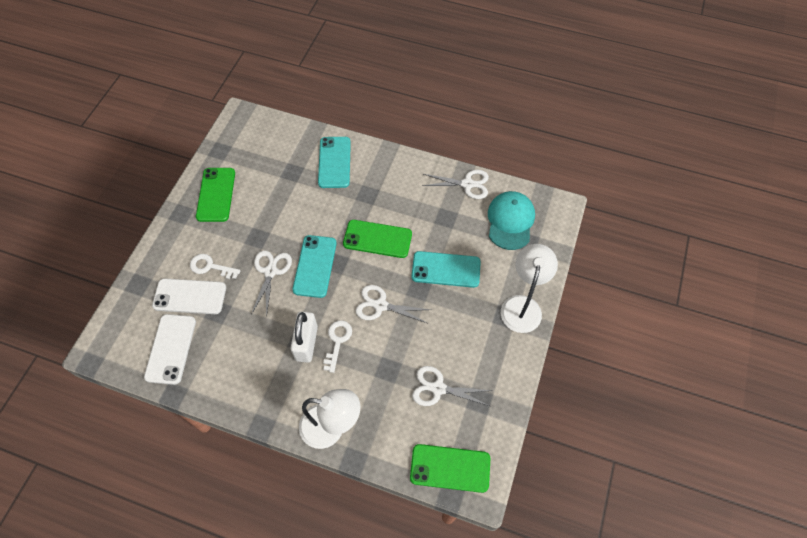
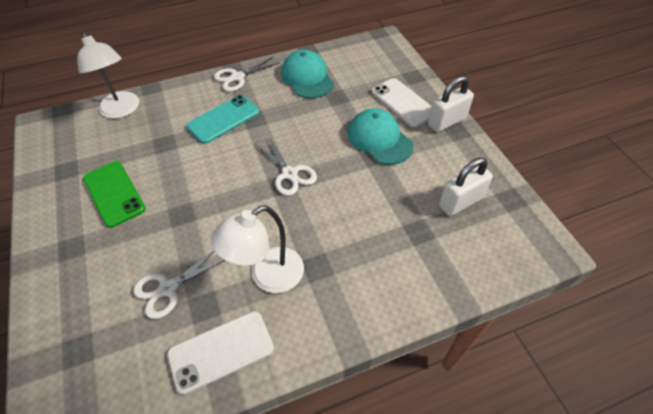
green phone: 3 -> 1
turquoise cap: 1 -> 2
turquoise phone: 3 -> 1
white key: 2 -> 0
white padlock: 1 -> 2
white scissors: 4 -> 3

